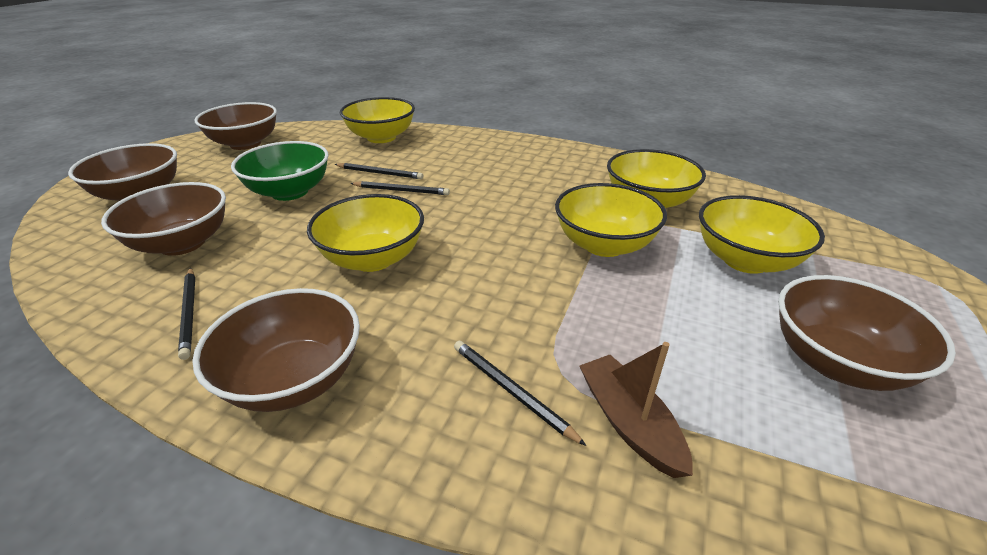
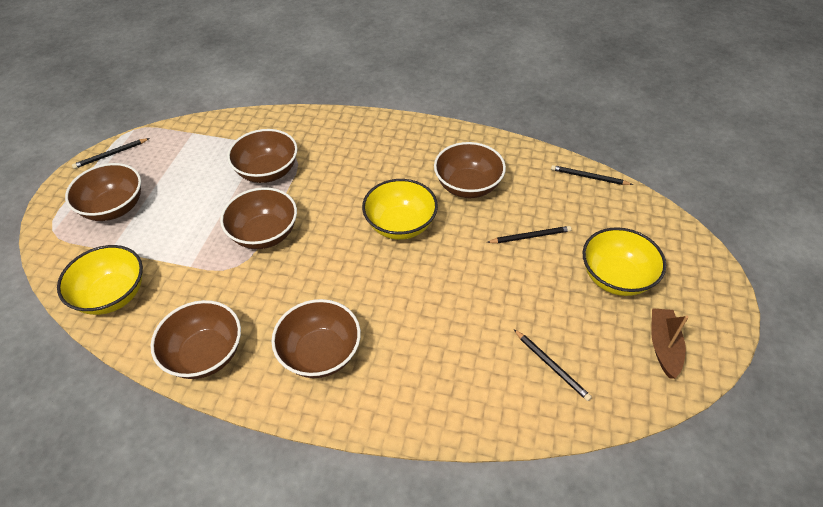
brown bowl: 5 -> 6
green bowl: 1 -> 0
yellow bowl: 5 -> 3

